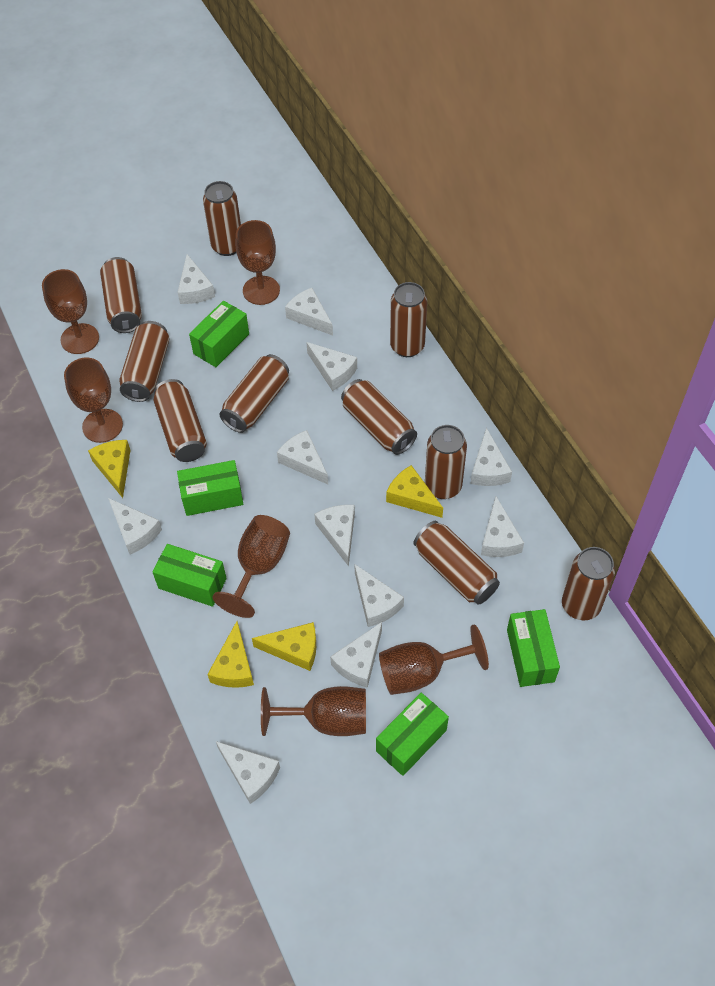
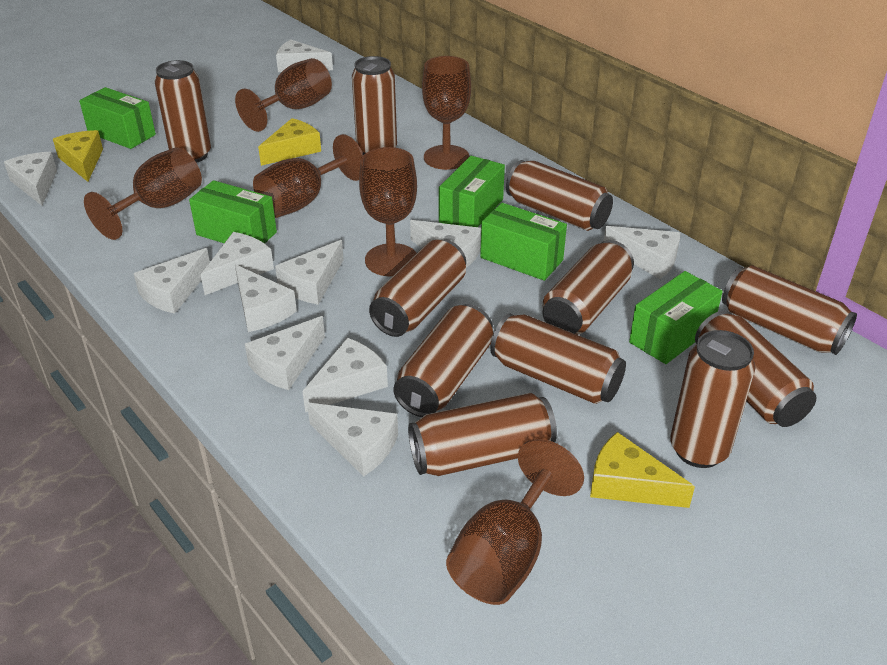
brown can: 10 -> 11
yellow cheese: 4 -> 3

